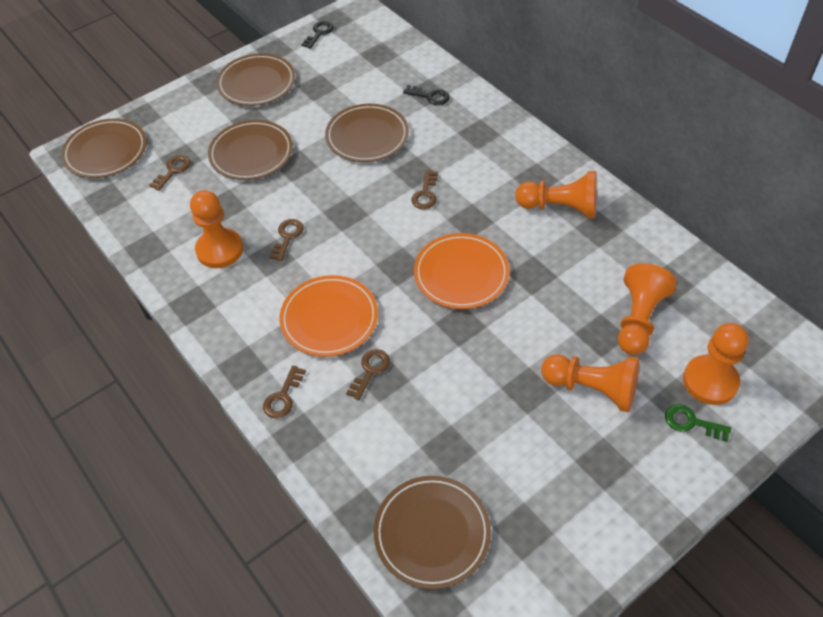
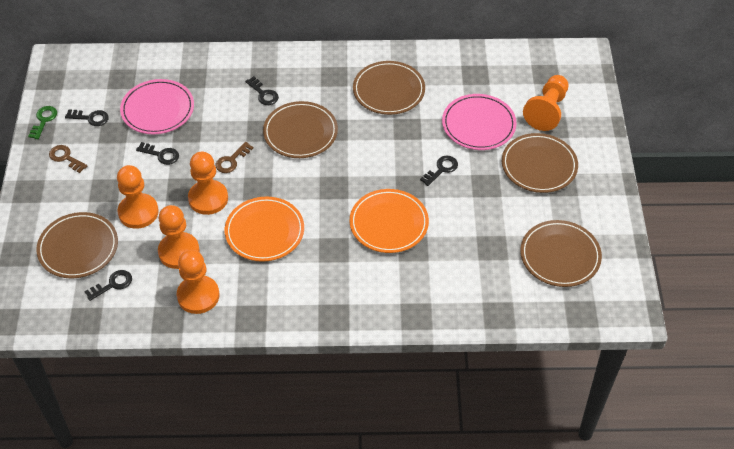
black key: 2 -> 5
brown key: 5 -> 2
pink plate: 0 -> 2

